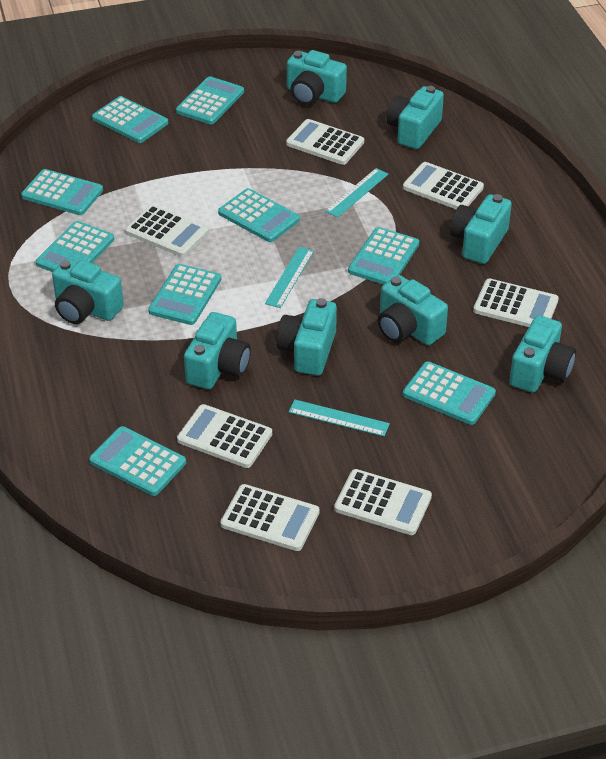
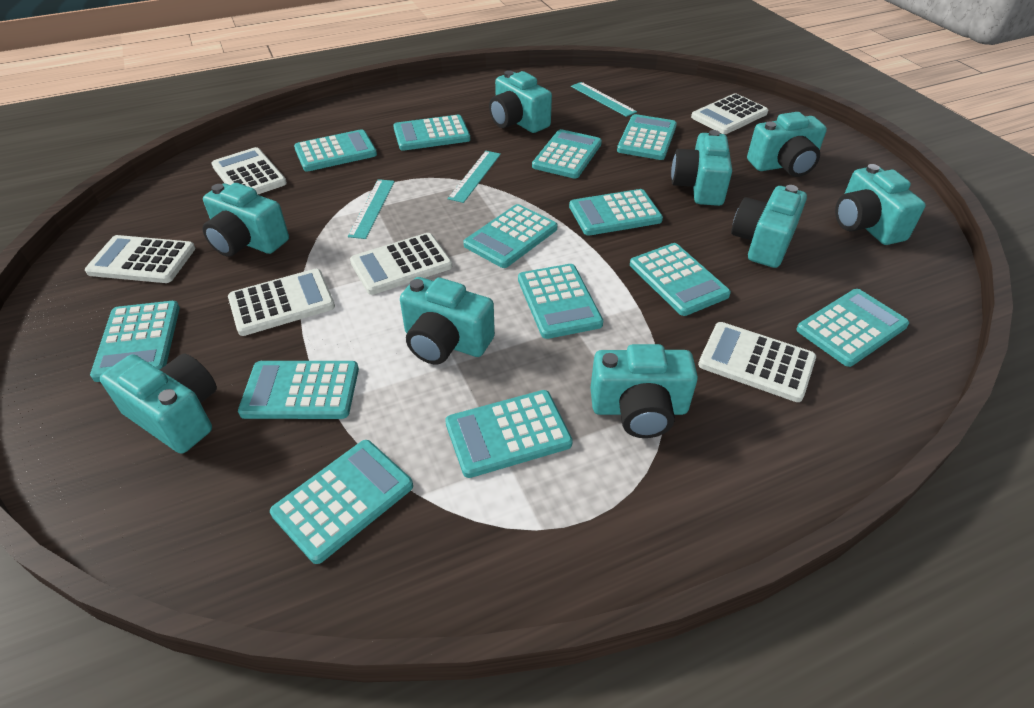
turquoise calculator: 9 -> 13
turquoise camera: 8 -> 9
white calculator: 7 -> 6

